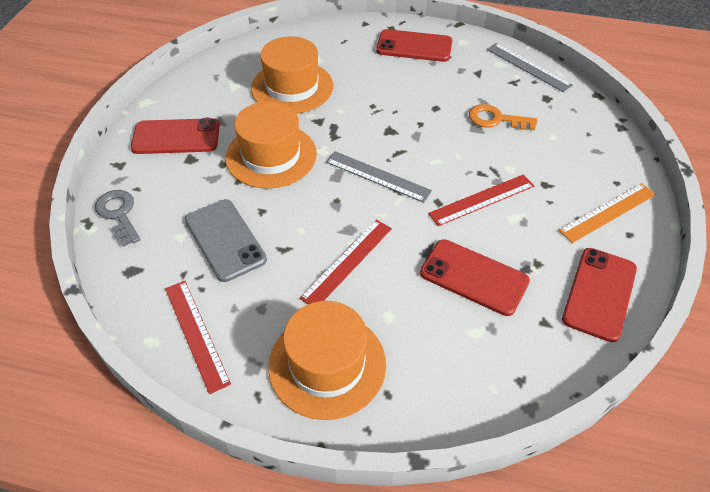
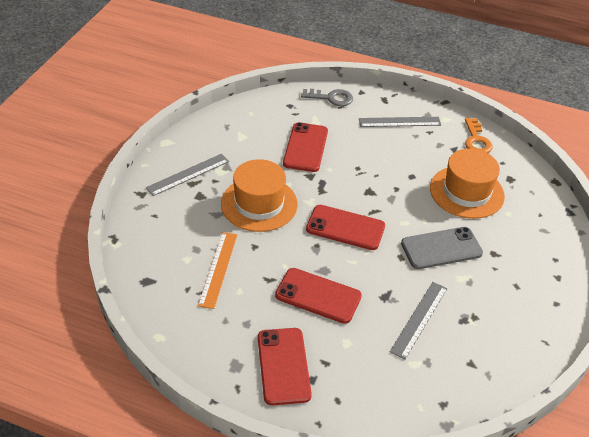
grey ruler: 2 -> 3
orange hat: 3 -> 2
red ruler: 3 -> 0

